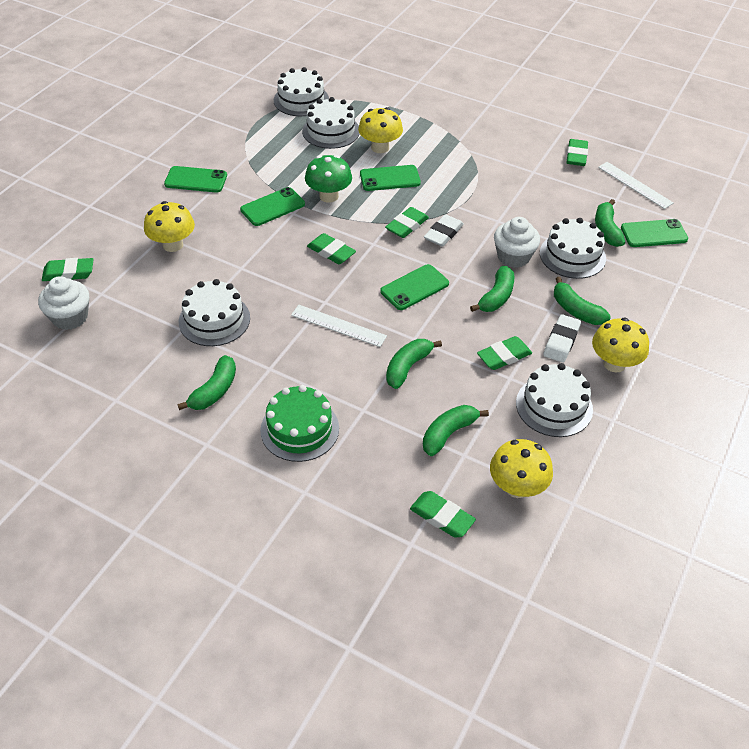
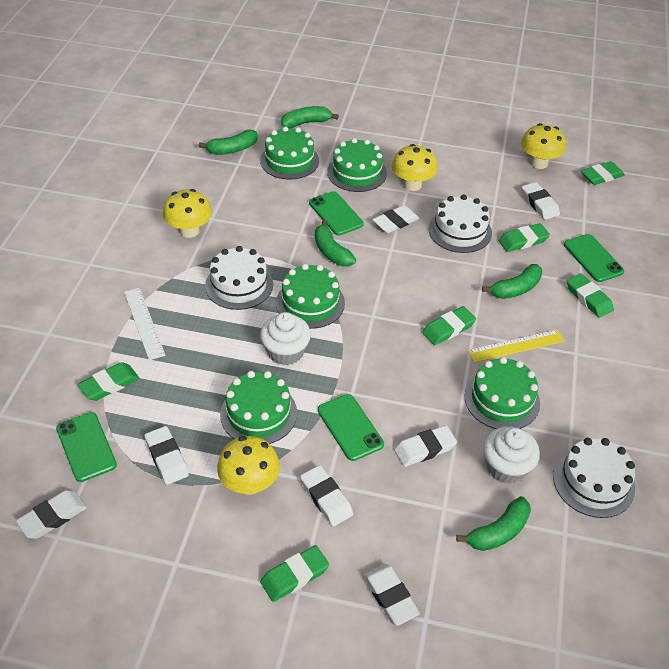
green banana: 6 -> 5
green cake: 1 -> 5
green mushroom: 1 -> 0
green phone: 5 -> 4
white cake: 5 -> 3
white eraser: 2 -> 7
white ruler: 2 -> 1
yellow ruler: 0 -> 1

